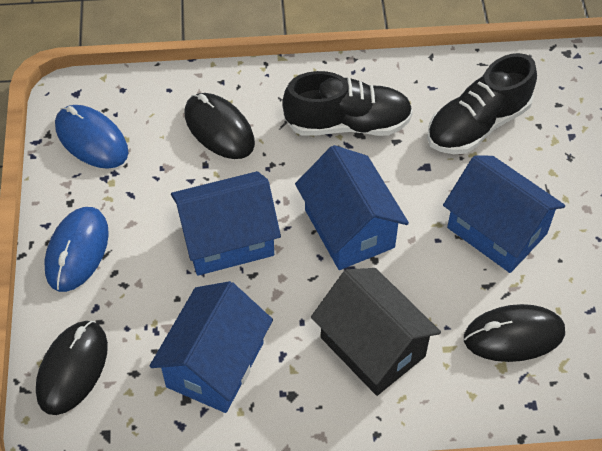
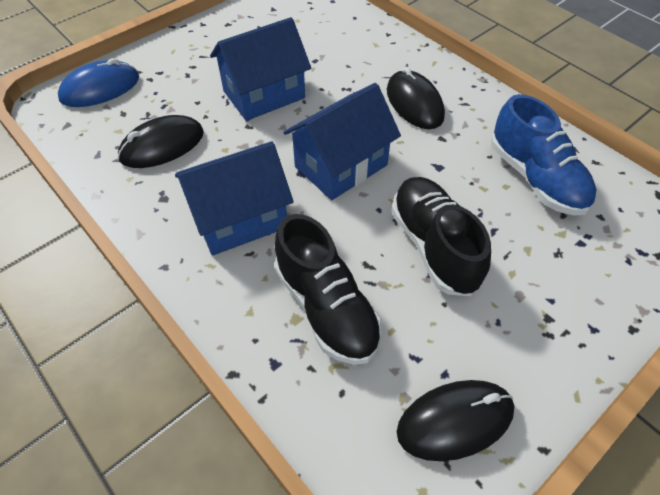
black house: 1 -> 0
blue house: 4 -> 3
blue mouse: 2 -> 1
blue shoe: 0 -> 1

